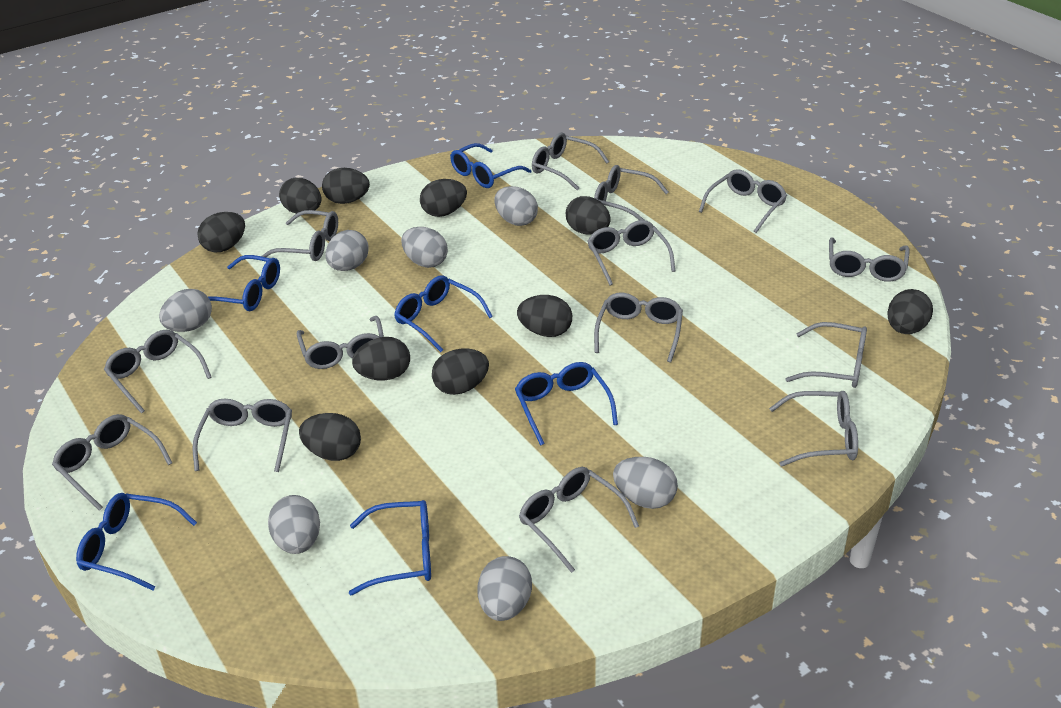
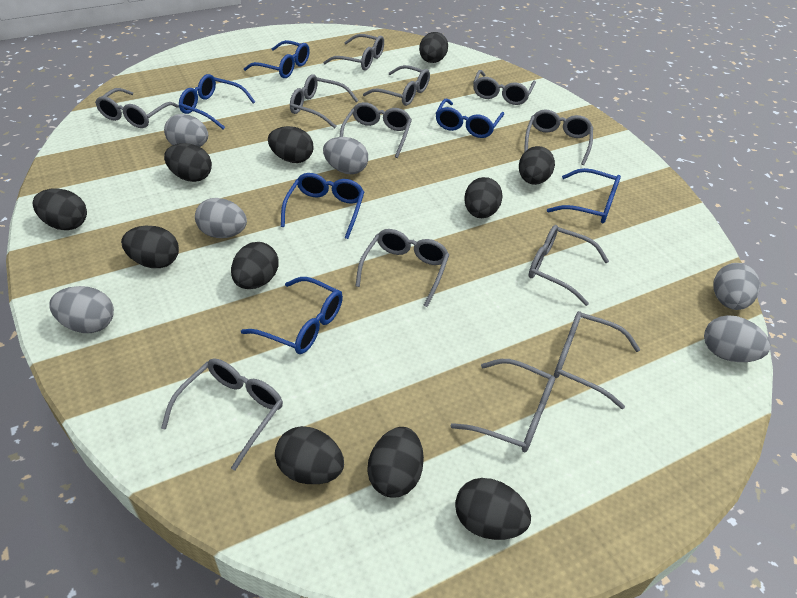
black egg: 10 -> 11
grey egg: 7 -> 6
grey glasses: 14 -> 12

